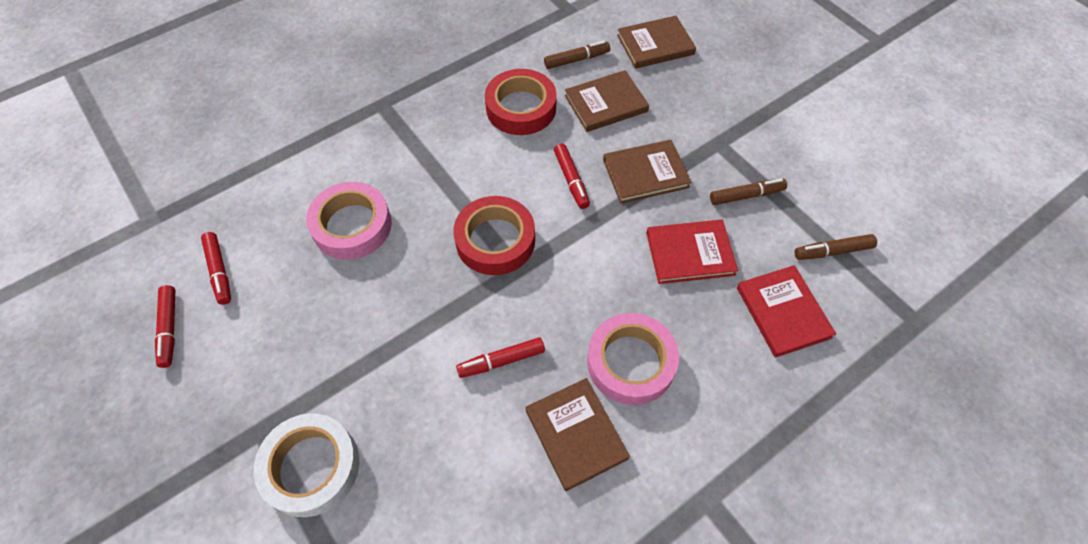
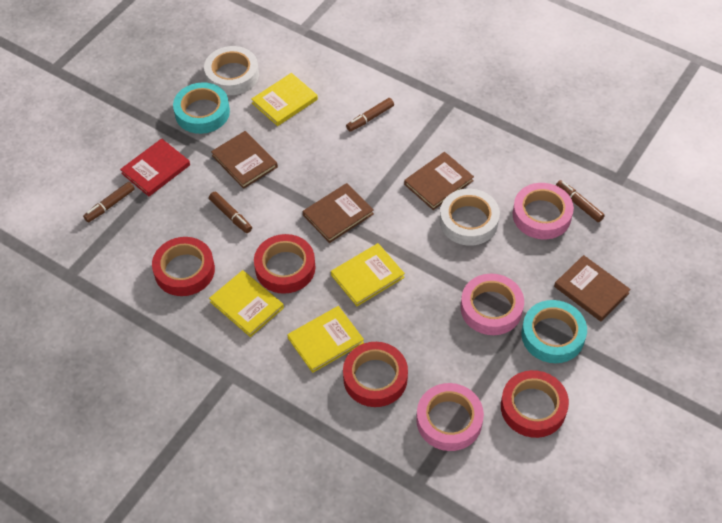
brown marker: 3 -> 4
pink tape: 2 -> 3
red book: 2 -> 1
red marker: 4 -> 0
red tape: 2 -> 4
turquoise tape: 0 -> 2
white tape: 1 -> 2
yellow book: 0 -> 4

